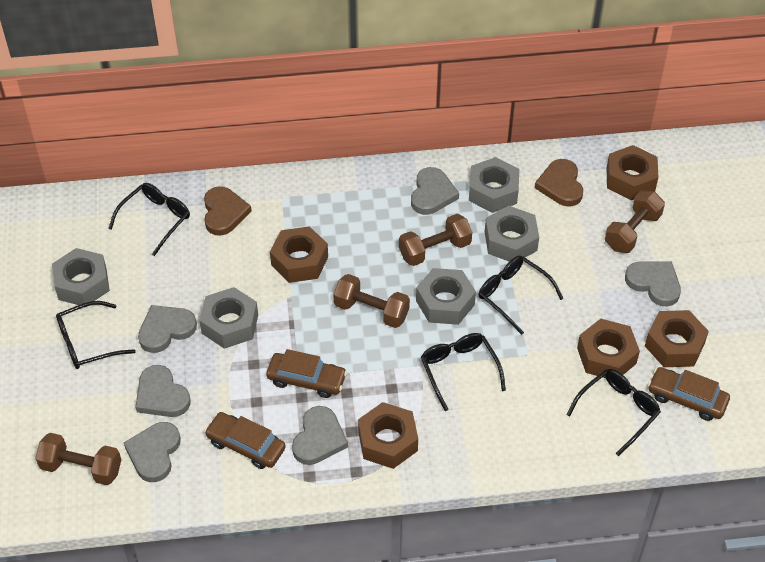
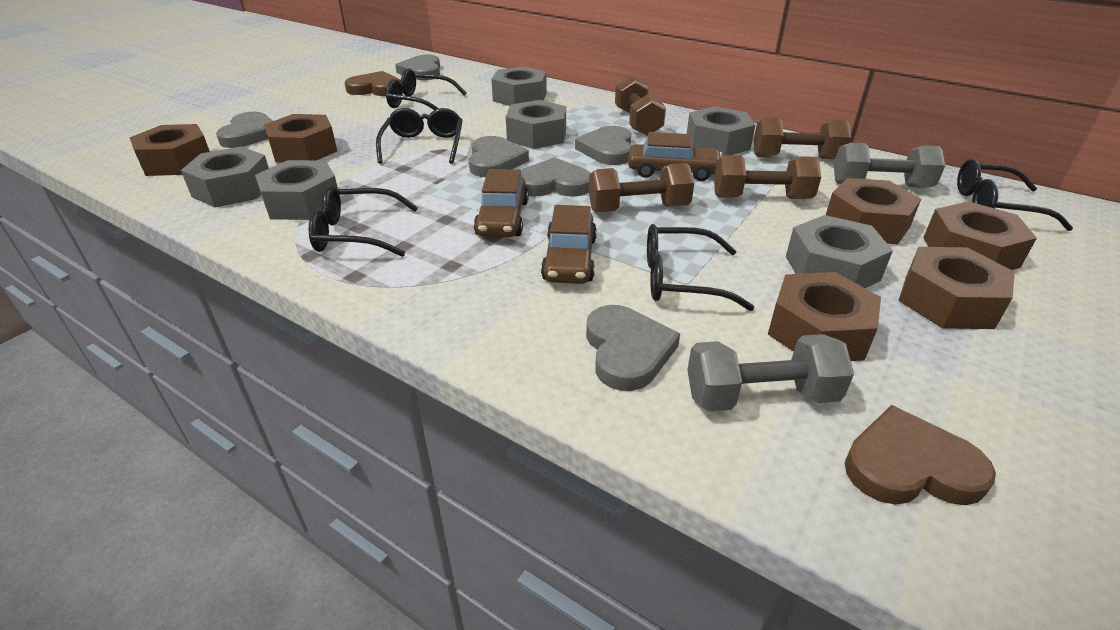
brown nut: 5 -> 6
grey dumbbell: 0 -> 2
grey nut: 5 -> 6

